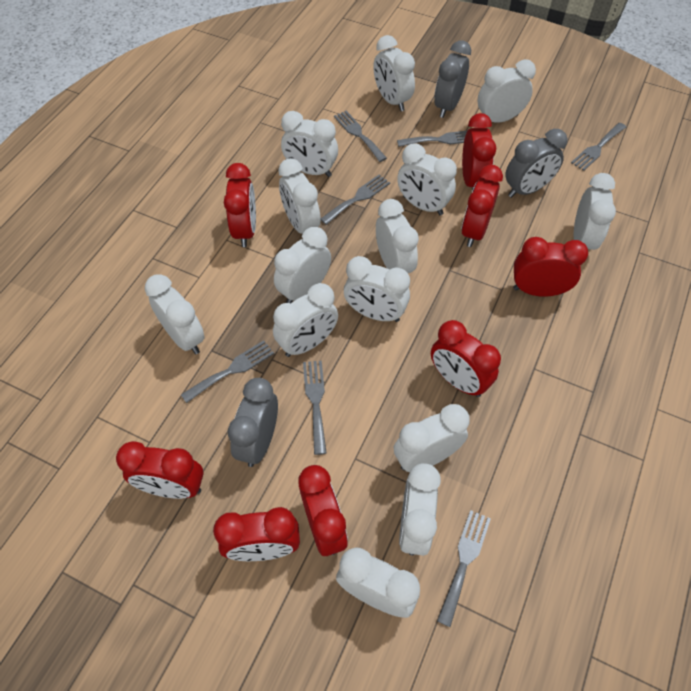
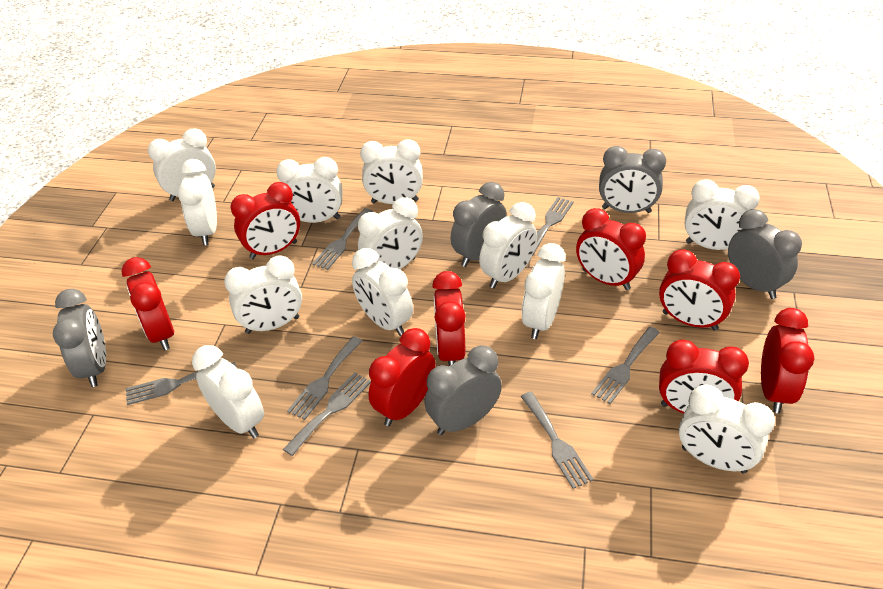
grey clock: 3 -> 5
white clock: 14 -> 12

